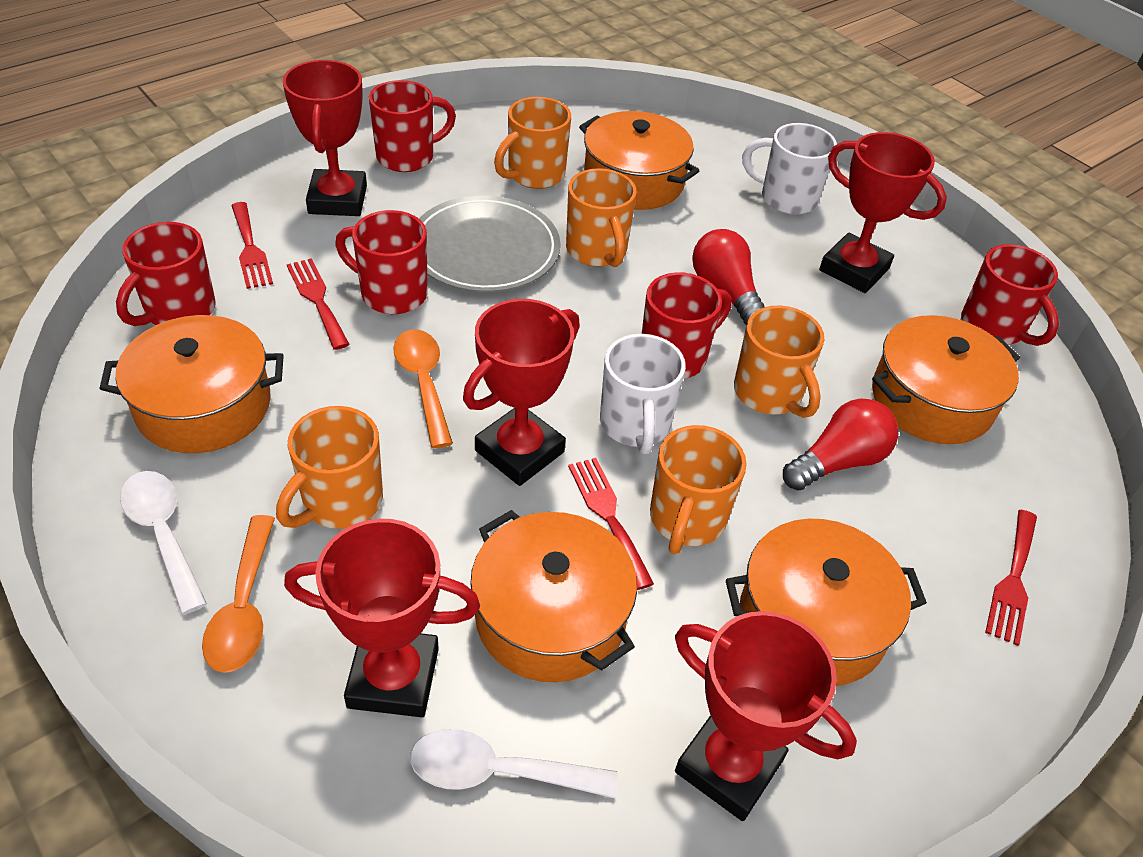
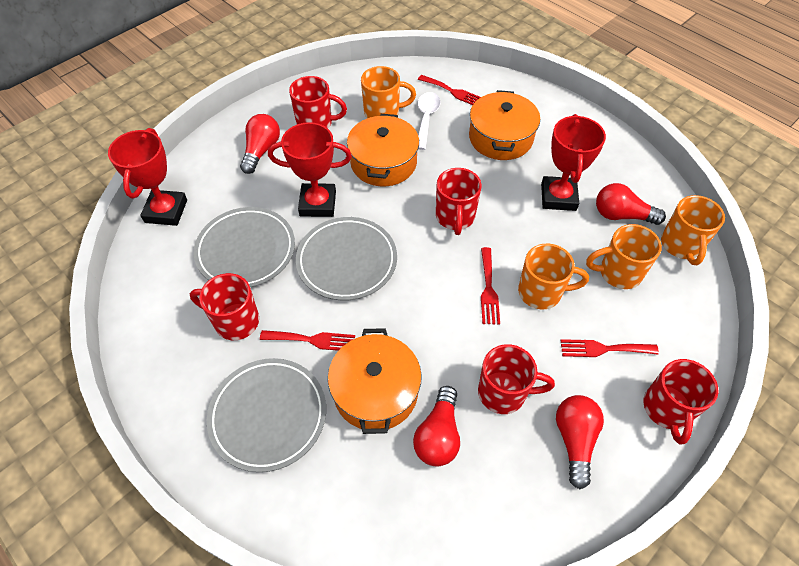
grey plate: 1 -> 3
orange mug: 5 -> 4
orange pot: 5 -> 3
orange spoon: 2 -> 0
red light bulb: 2 -> 4
red trophy: 5 -> 3
white mug: 2 -> 0
white spoon: 2 -> 1

